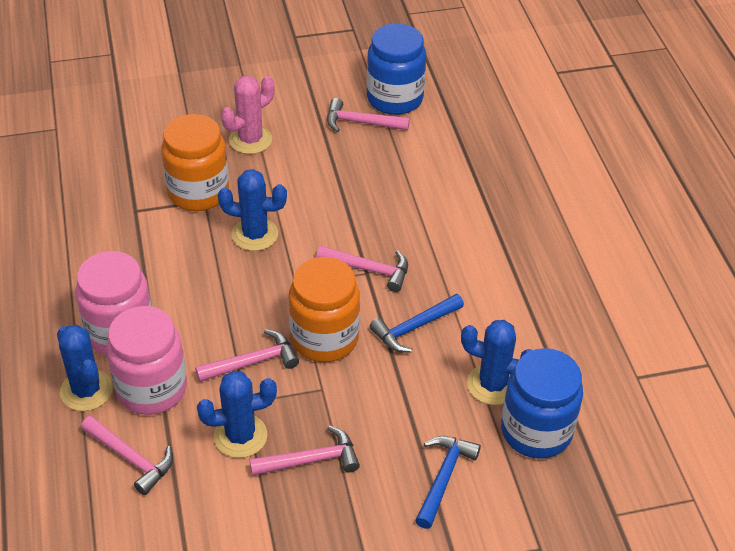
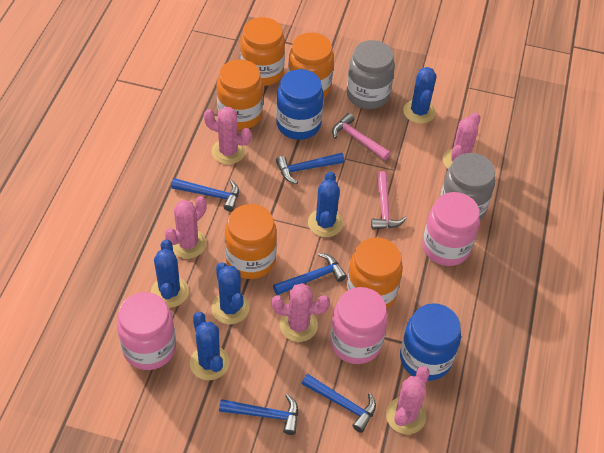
blue cactus: 4 -> 5
blue hammer: 2 -> 5
grey jar: 0 -> 2
orange jar: 2 -> 5
pink cactus: 1 -> 5
pink hammer: 5 -> 2
pink jar: 2 -> 3

